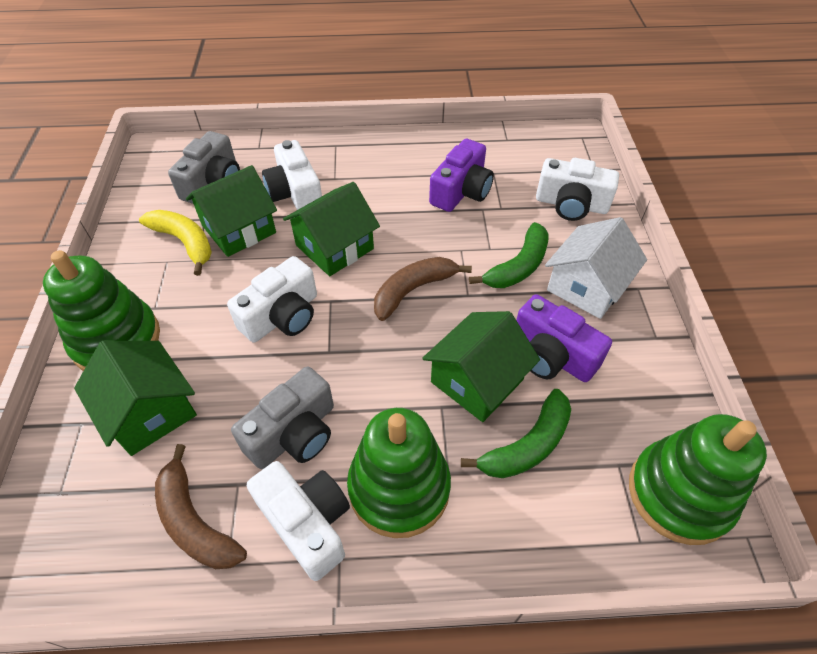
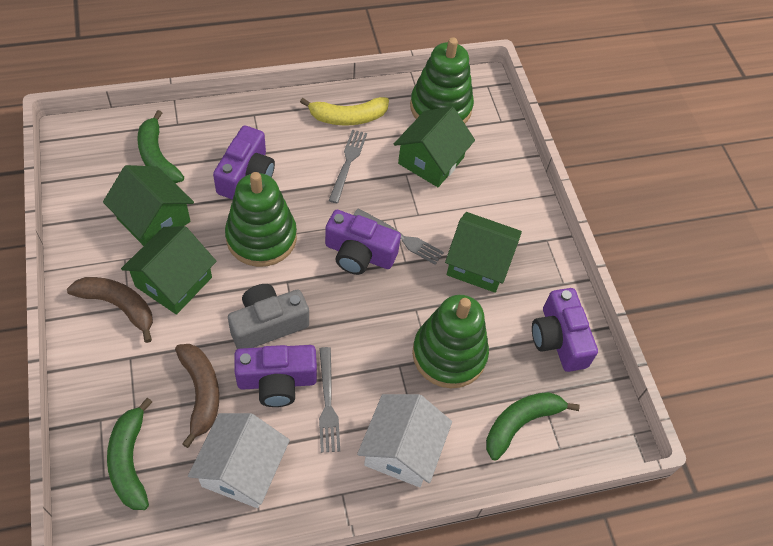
green banana: 2 -> 3
grey camera: 2 -> 1
grey fork: 0 -> 3
purple camera: 2 -> 4
white camera: 4 -> 0
white house: 1 -> 2

